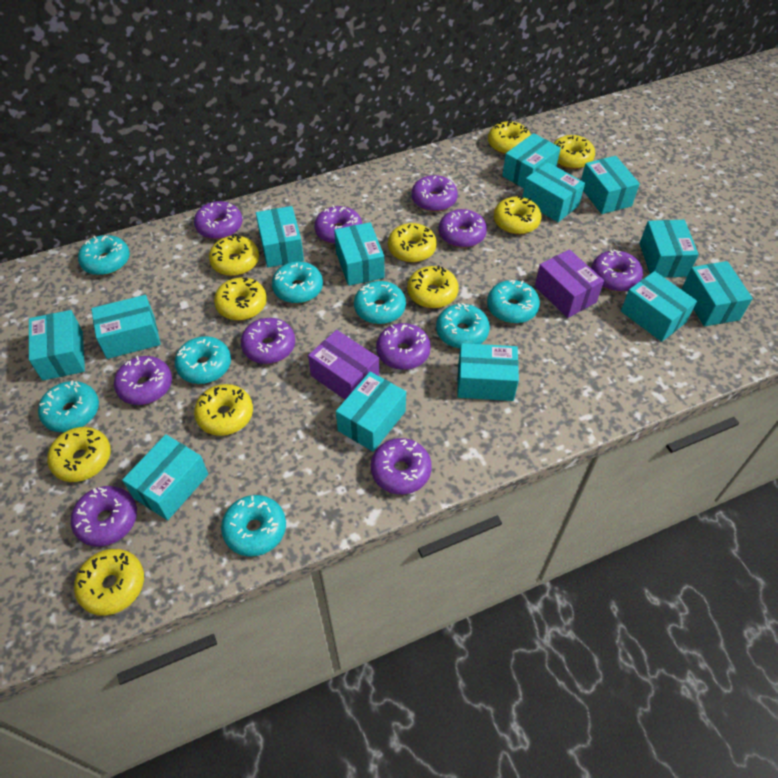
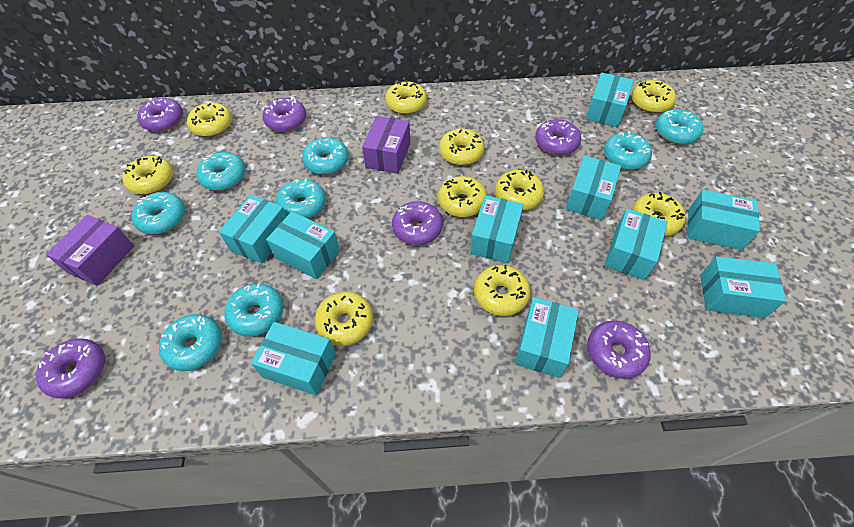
purple donut: 10 -> 6
turquoise box: 13 -> 10

